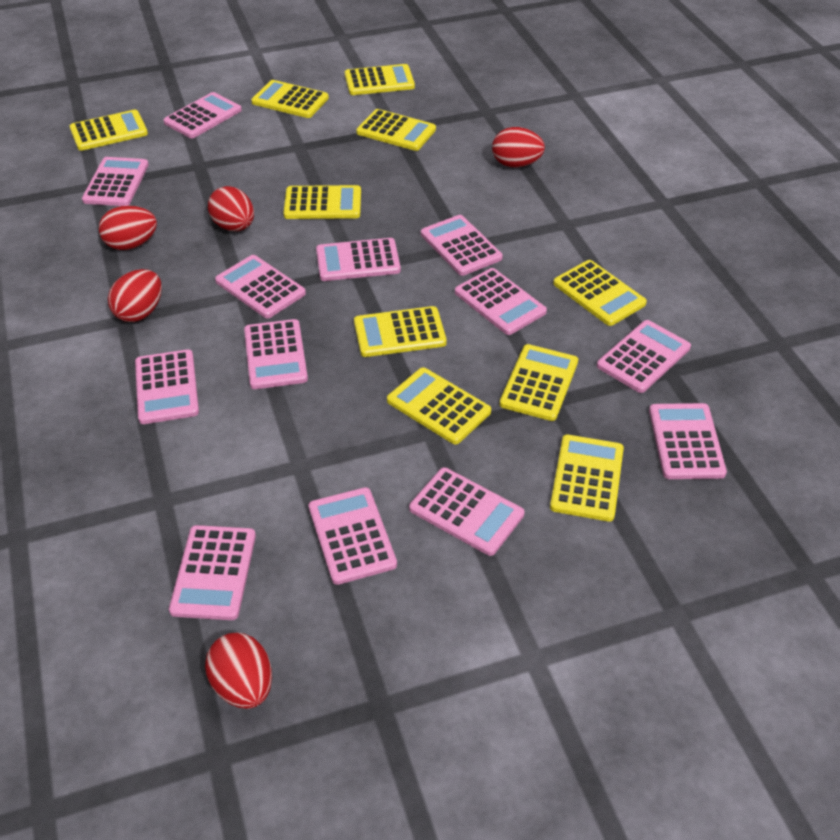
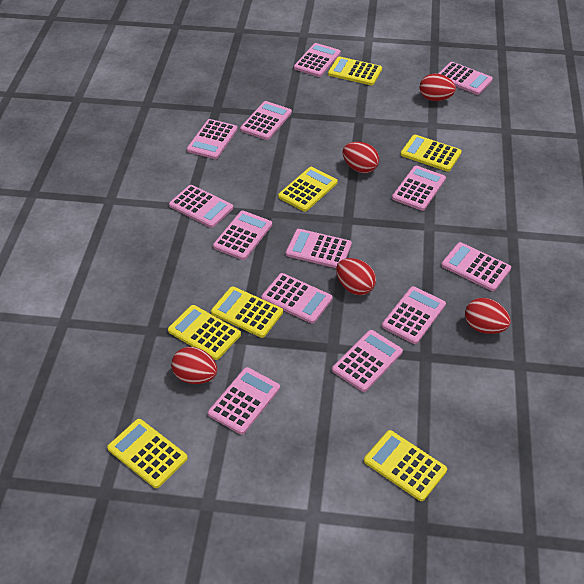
yellow calculator: 10 -> 7

